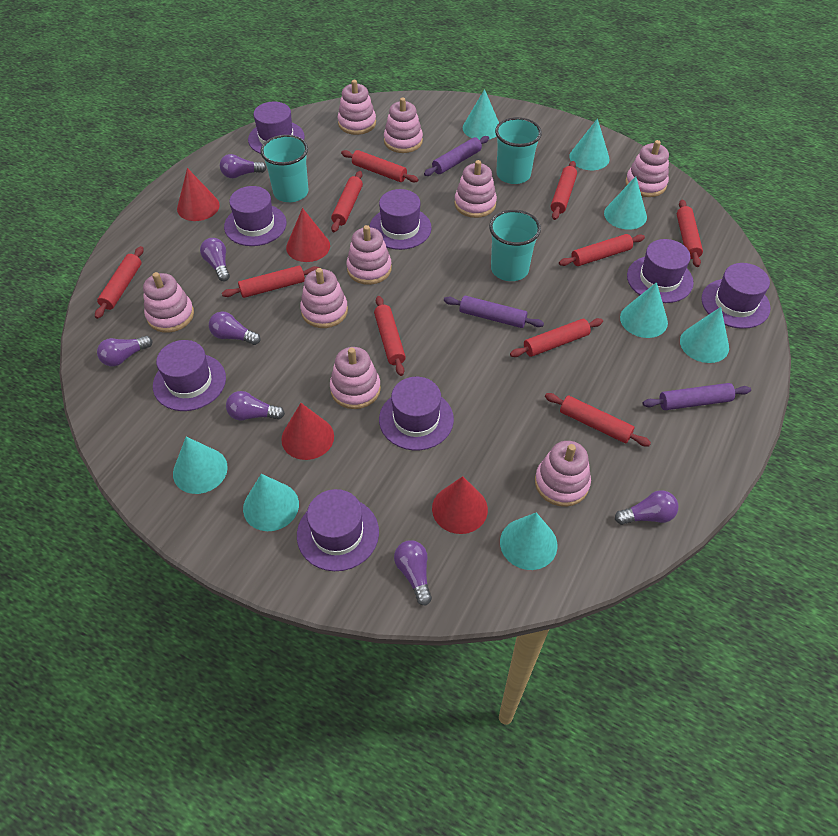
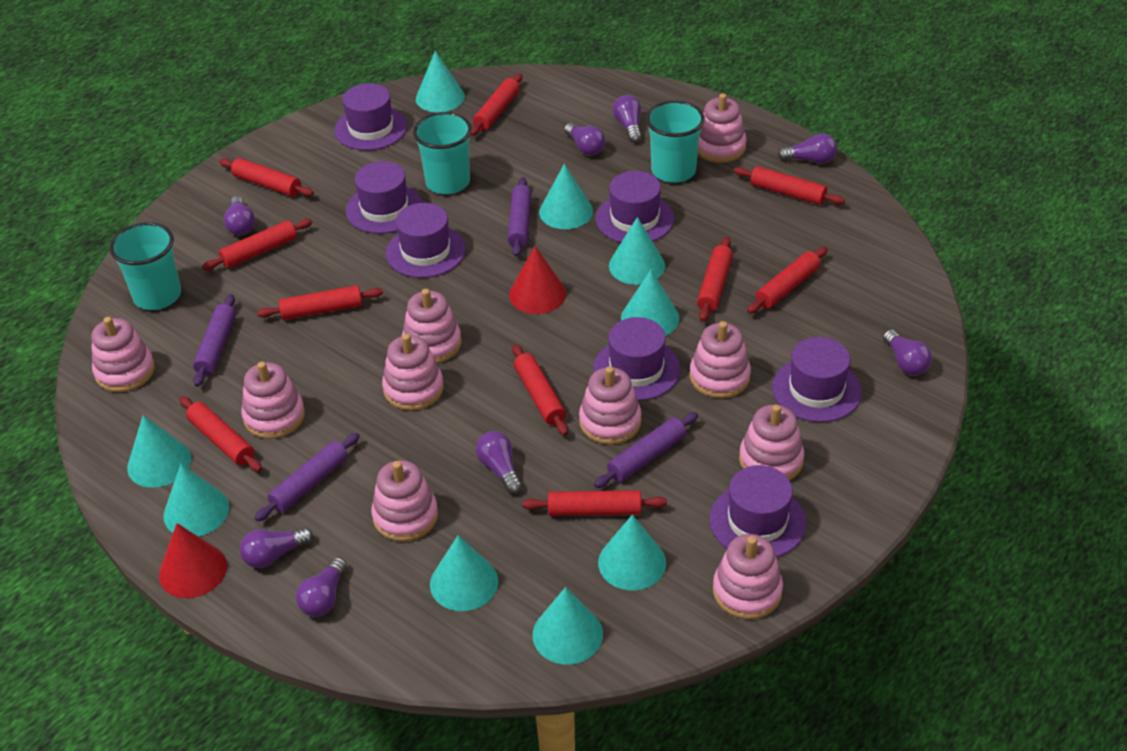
pink stacking toy: 9 -> 10
purple hat: 8 -> 7
purple light bulb: 7 -> 8
purple rolling pin: 3 -> 4
red cone: 4 -> 2
turquoise cone: 8 -> 9

